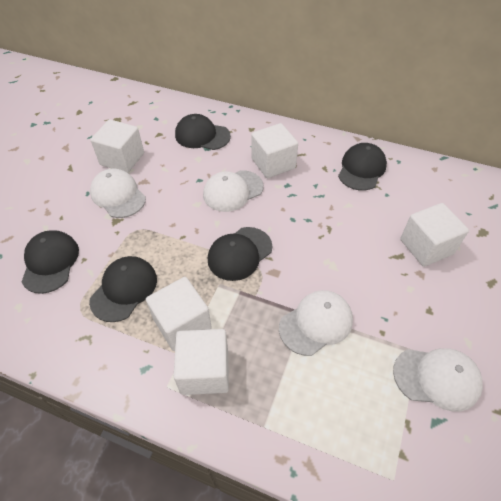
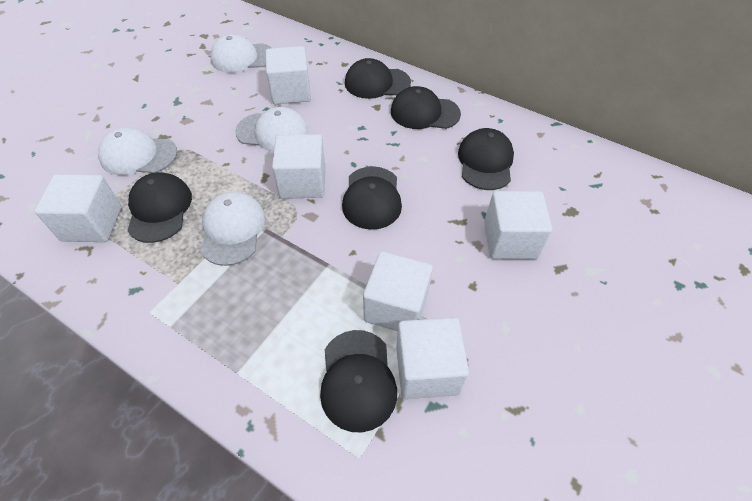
black cap: 5 -> 6
white cube: 5 -> 6

